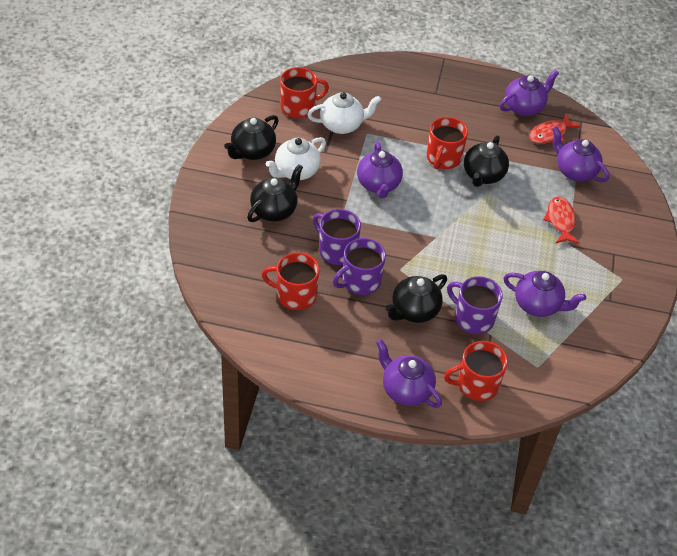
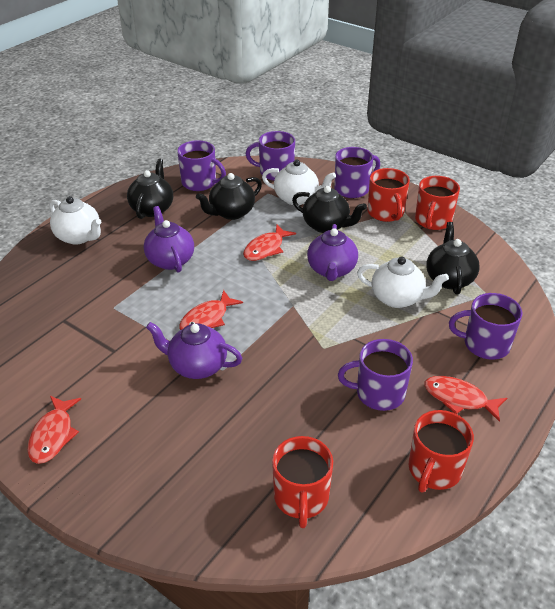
purple mug: 3 -> 5
purple teapot: 5 -> 3
red fish: 2 -> 4
white teapot: 2 -> 3

